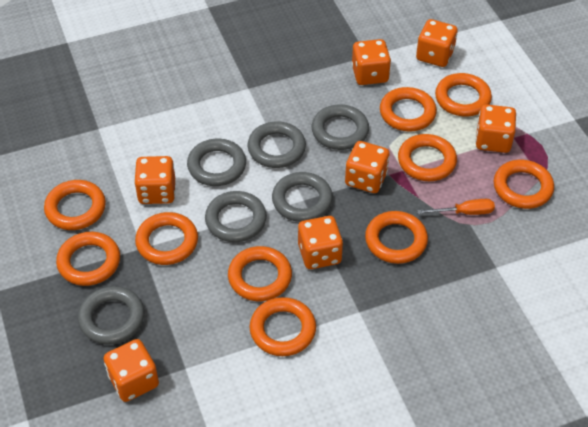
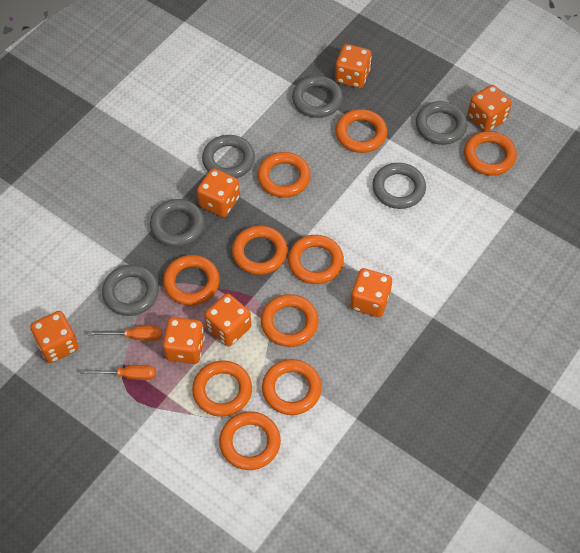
orange screwdriver: 1 -> 2

